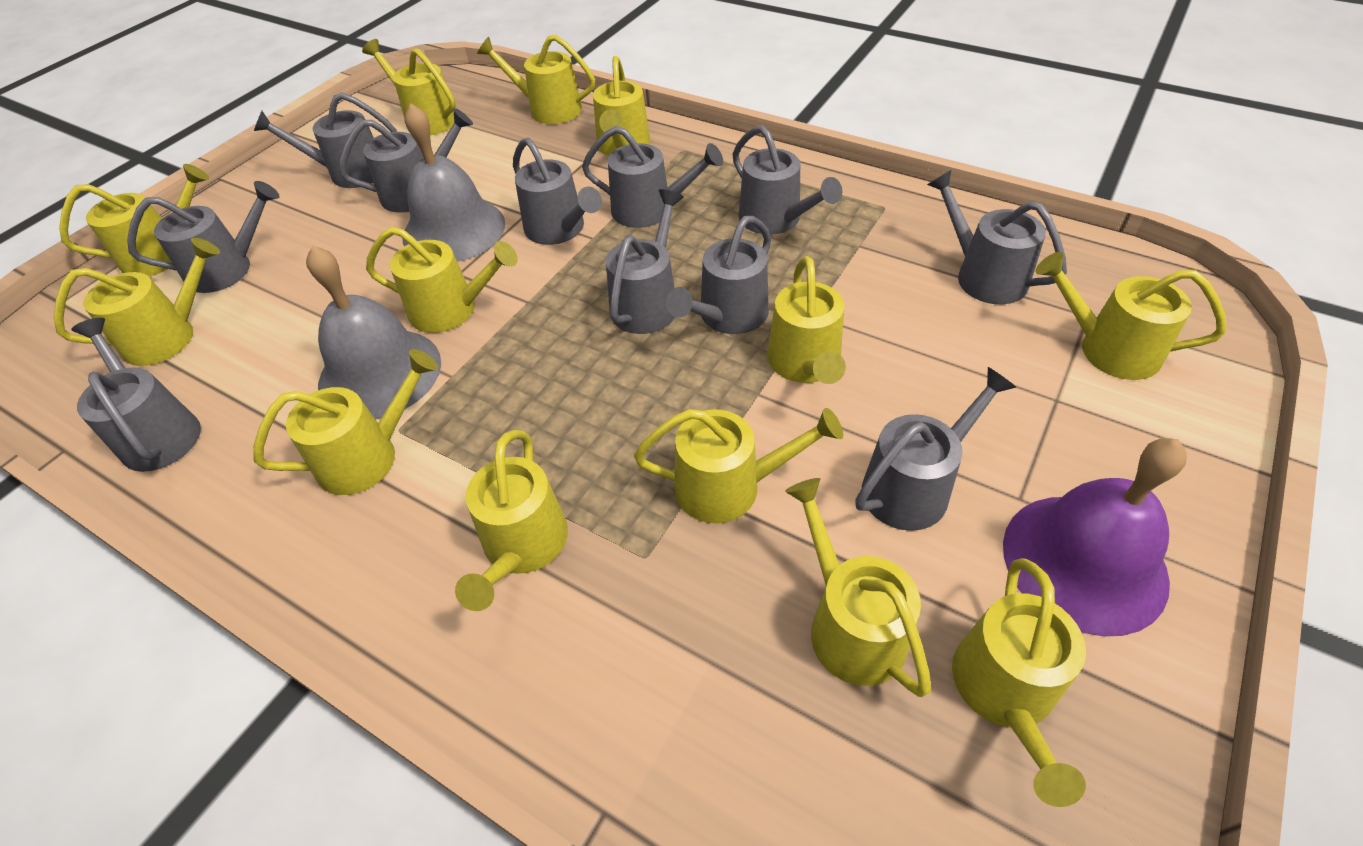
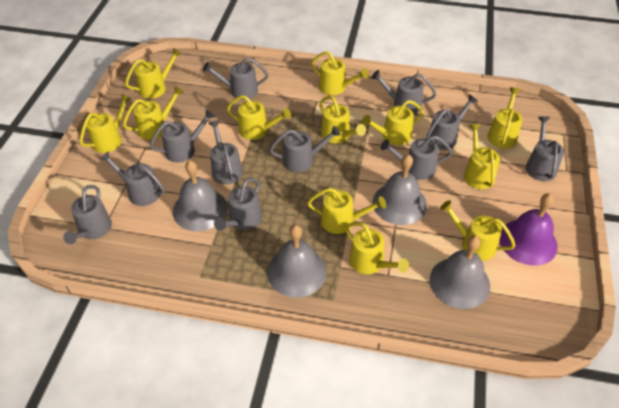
grey bell: 2 -> 4
yellow watering can: 13 -> 12

